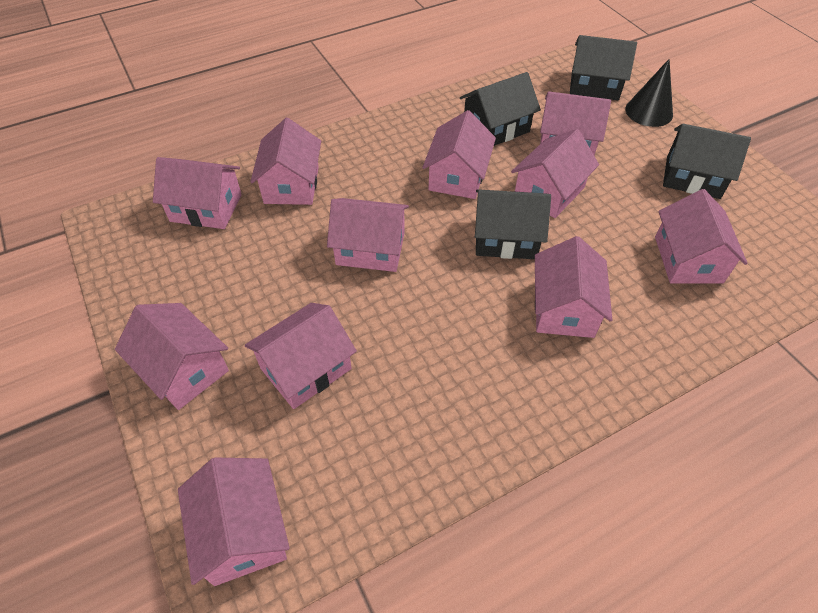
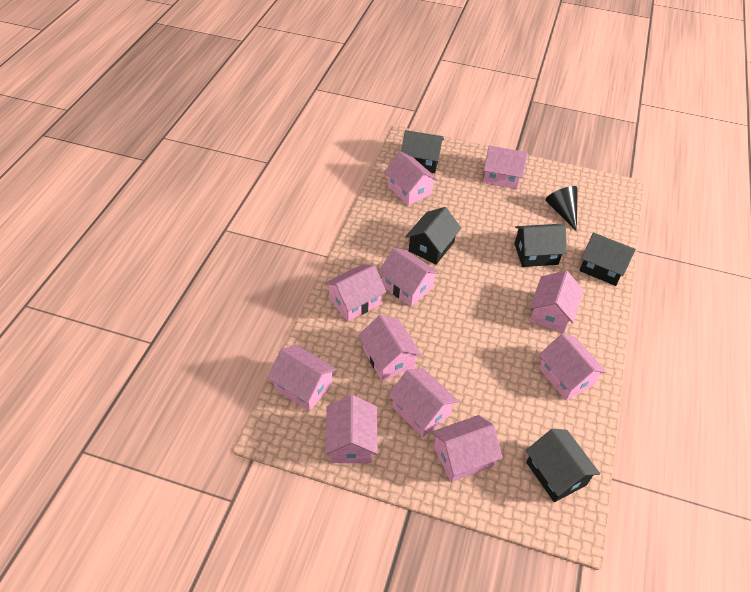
black house: 4 -> 5

